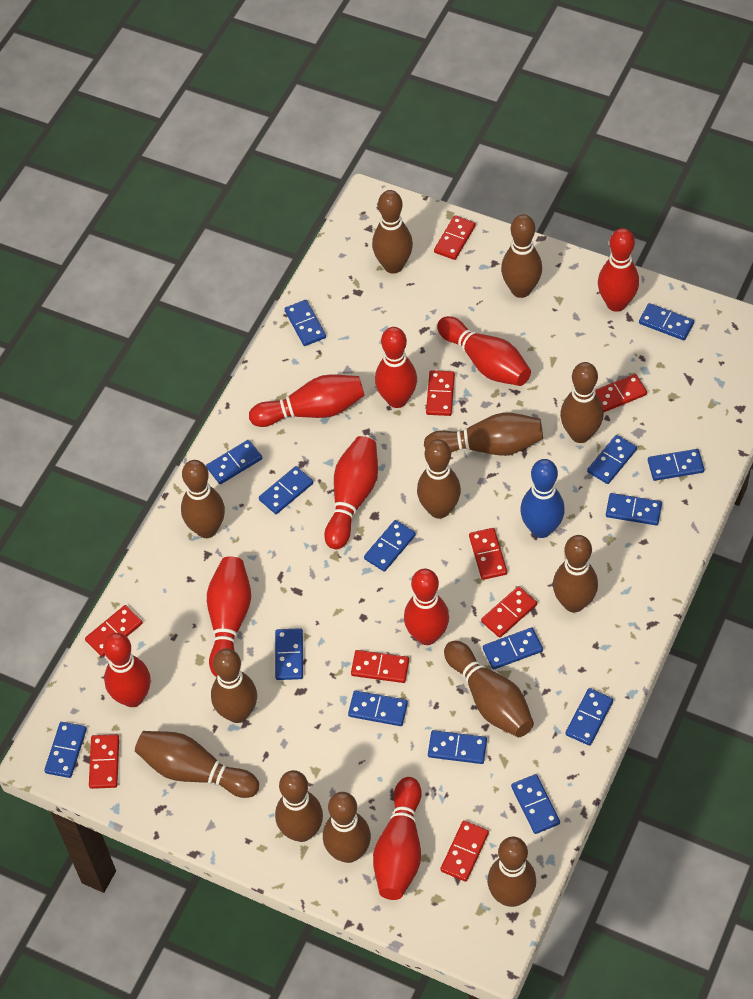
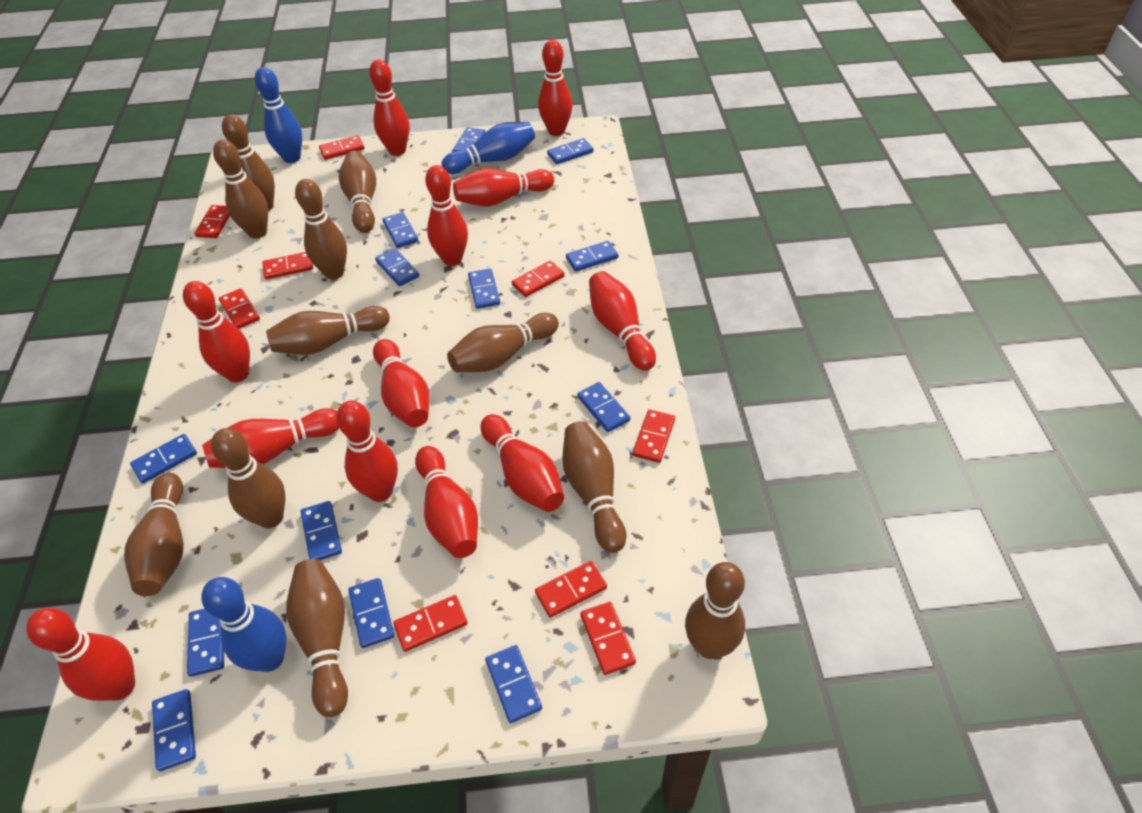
blue bowling pin: 1 -> 3
blue domino: 15 -> 13
brown bowling pin: 13 -> 11
red bowling pin: 9 -> 12

